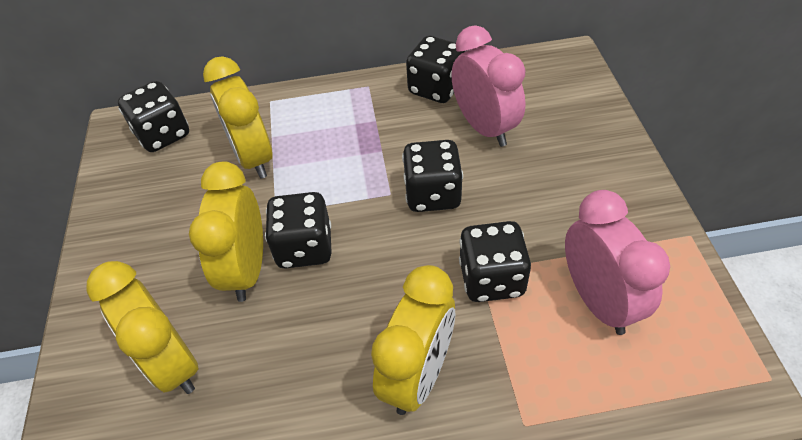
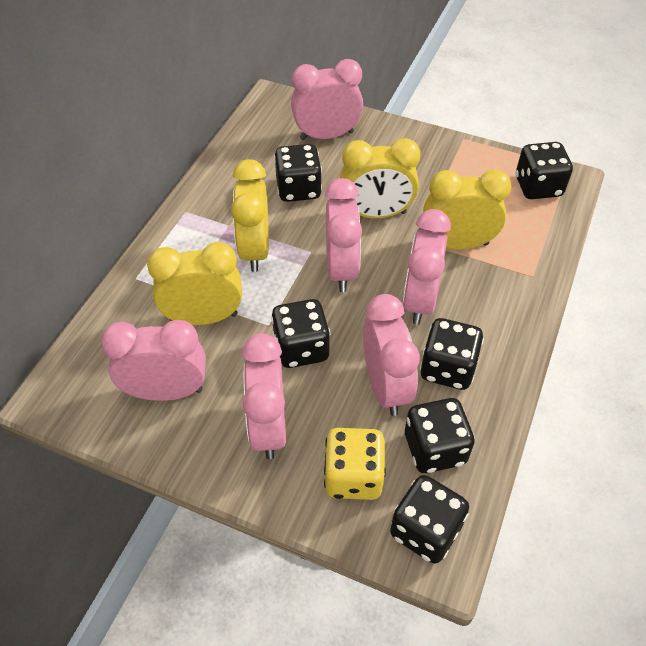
black dice: 5 -> 6
pink clock: 2 -> 6
yellow dice: 0 -> 1

